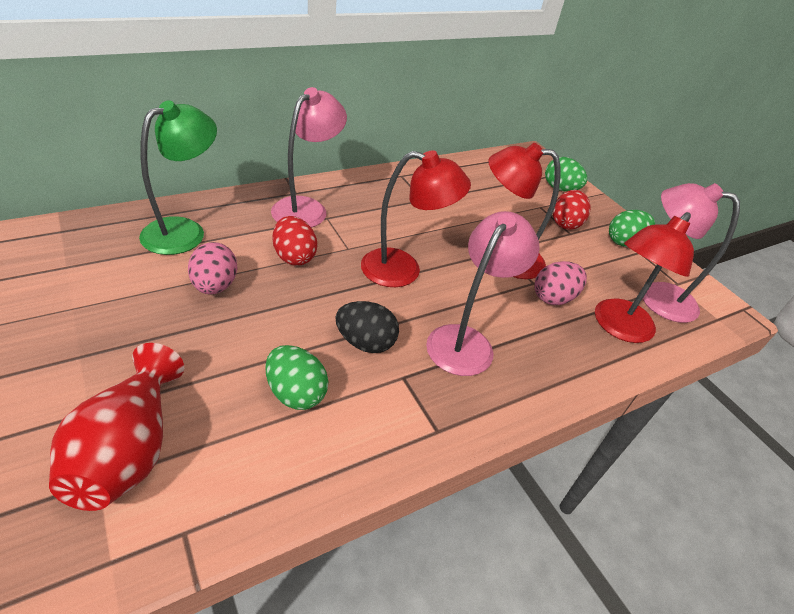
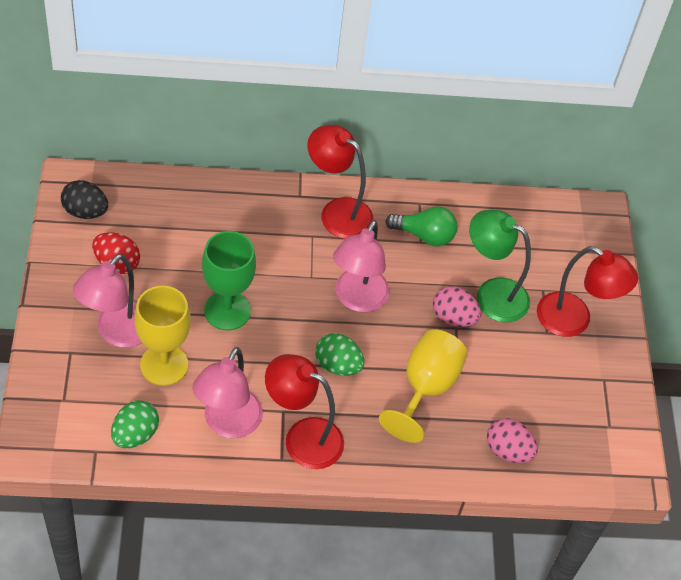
green egg: 3 -> 2
green goblet: 0 -> 1
green light bulb: 0 -> 1
red egg: 2 -> 1
red vase: 1 -> 0
yellow goblet: 0 -> 2

